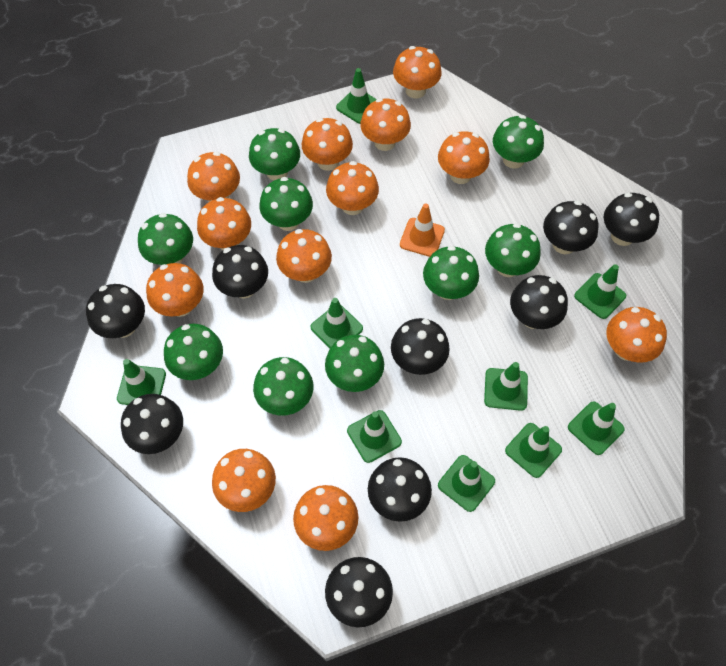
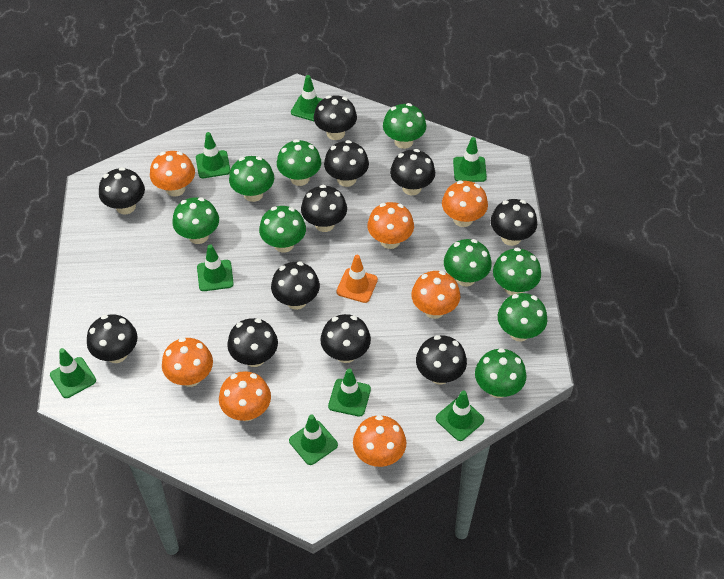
black mushroom: 9 -> 11
green traffic cone: 9 -> 8
orange mushroom: 12 -> 7

